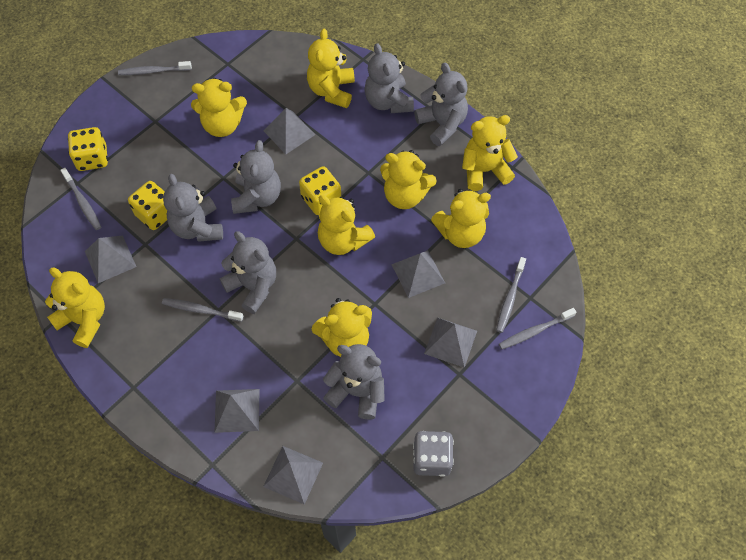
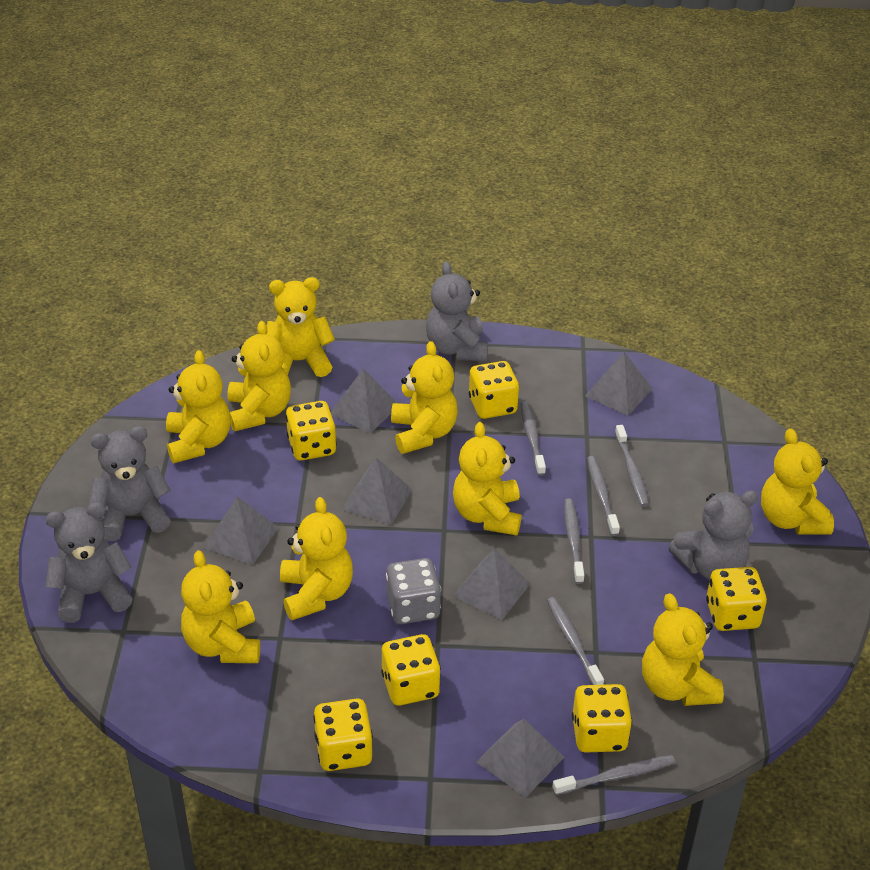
grey teddy bear: 6 -> 4
grey toothbrush: 5 -> 6
yellow dice: 3 -> 6
yellow teddy bear: 8 -> 9

